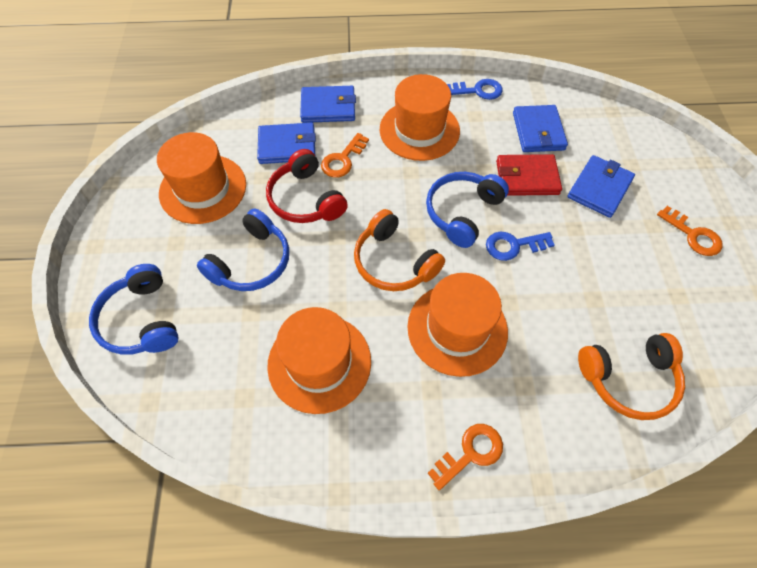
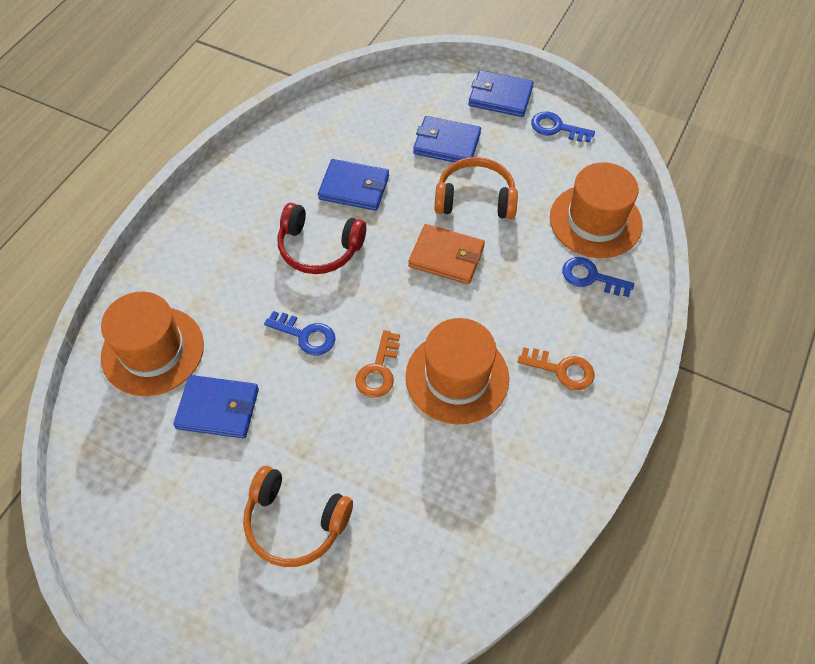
blue headphones: 3 -> 0
blue key: 2 -> 3
orange hat: 4 -> 3
orange key: 3 -> 2
orange wallet: 0 -> 1
red wallet: 1 -> 0

